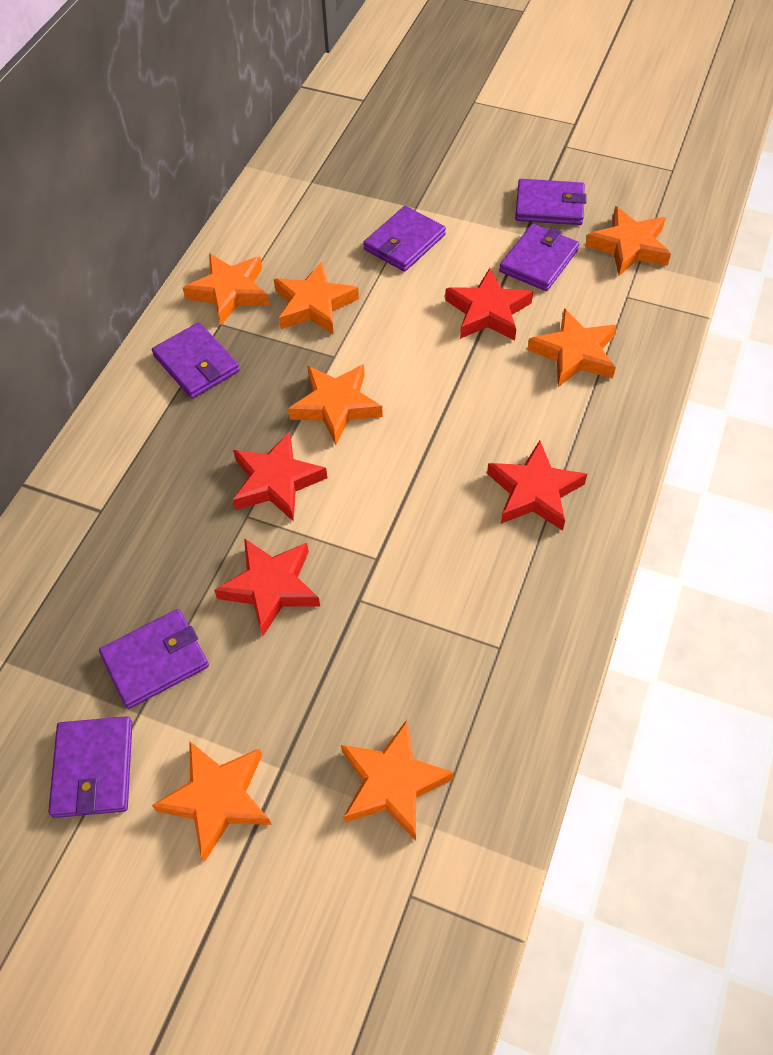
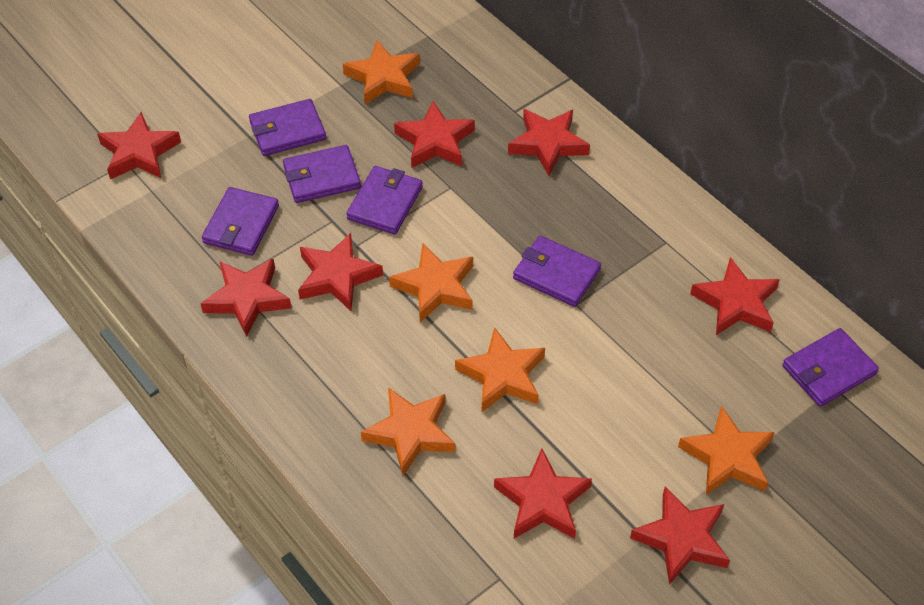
orange star: 7 -> 5
red star: 4 -> 8

